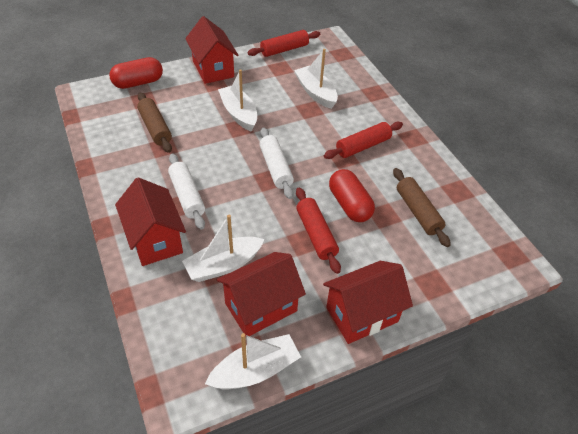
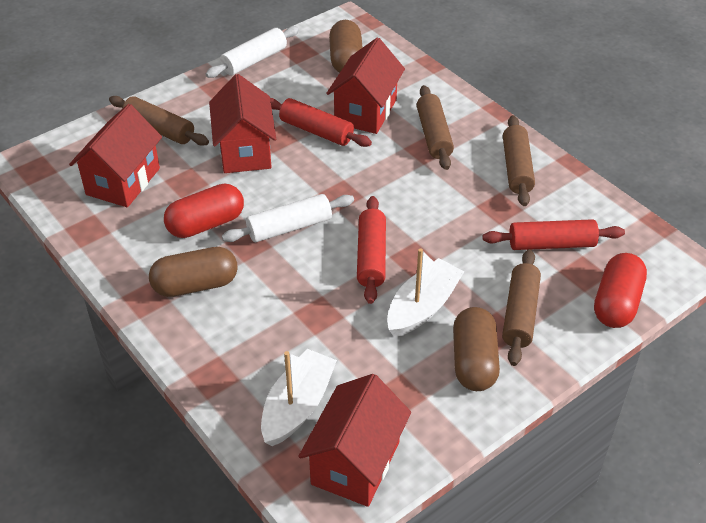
brown capsule: 0 -> 3
brown rolling pin: 2 -> 4
white boat: 4 -> 2

